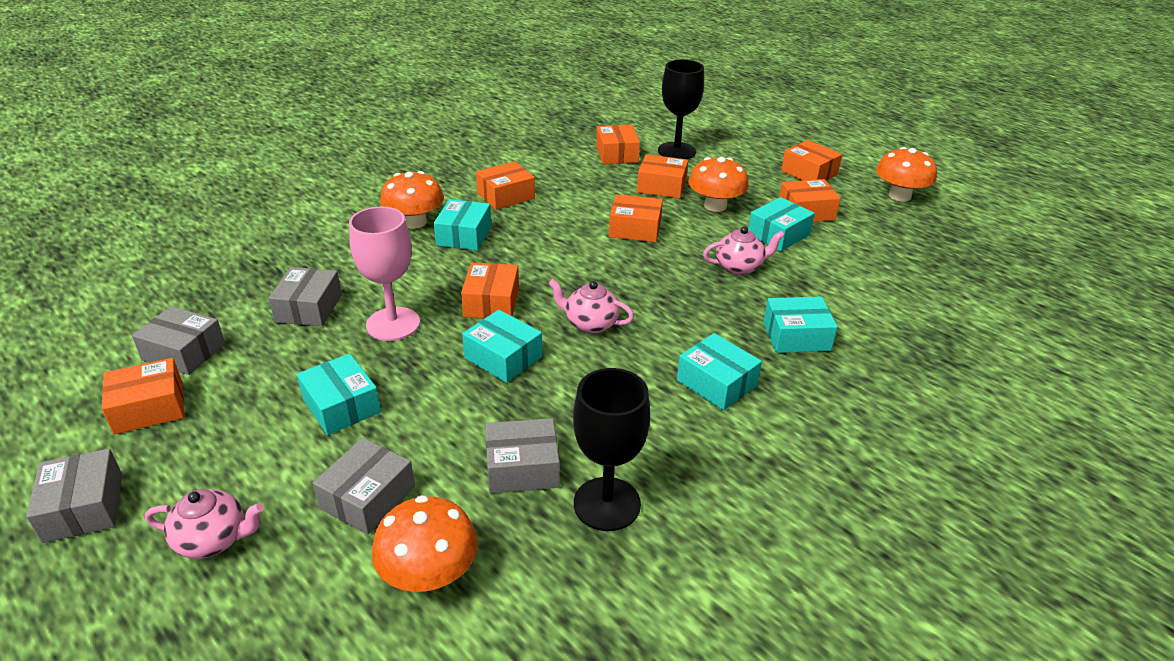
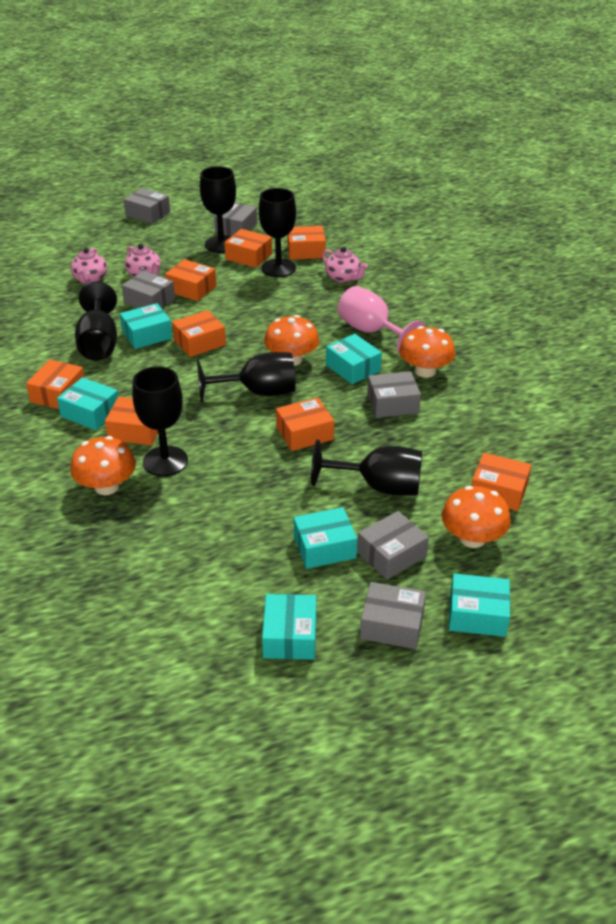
black goblet: 2 -> 6
grey box: 5 -> 6

